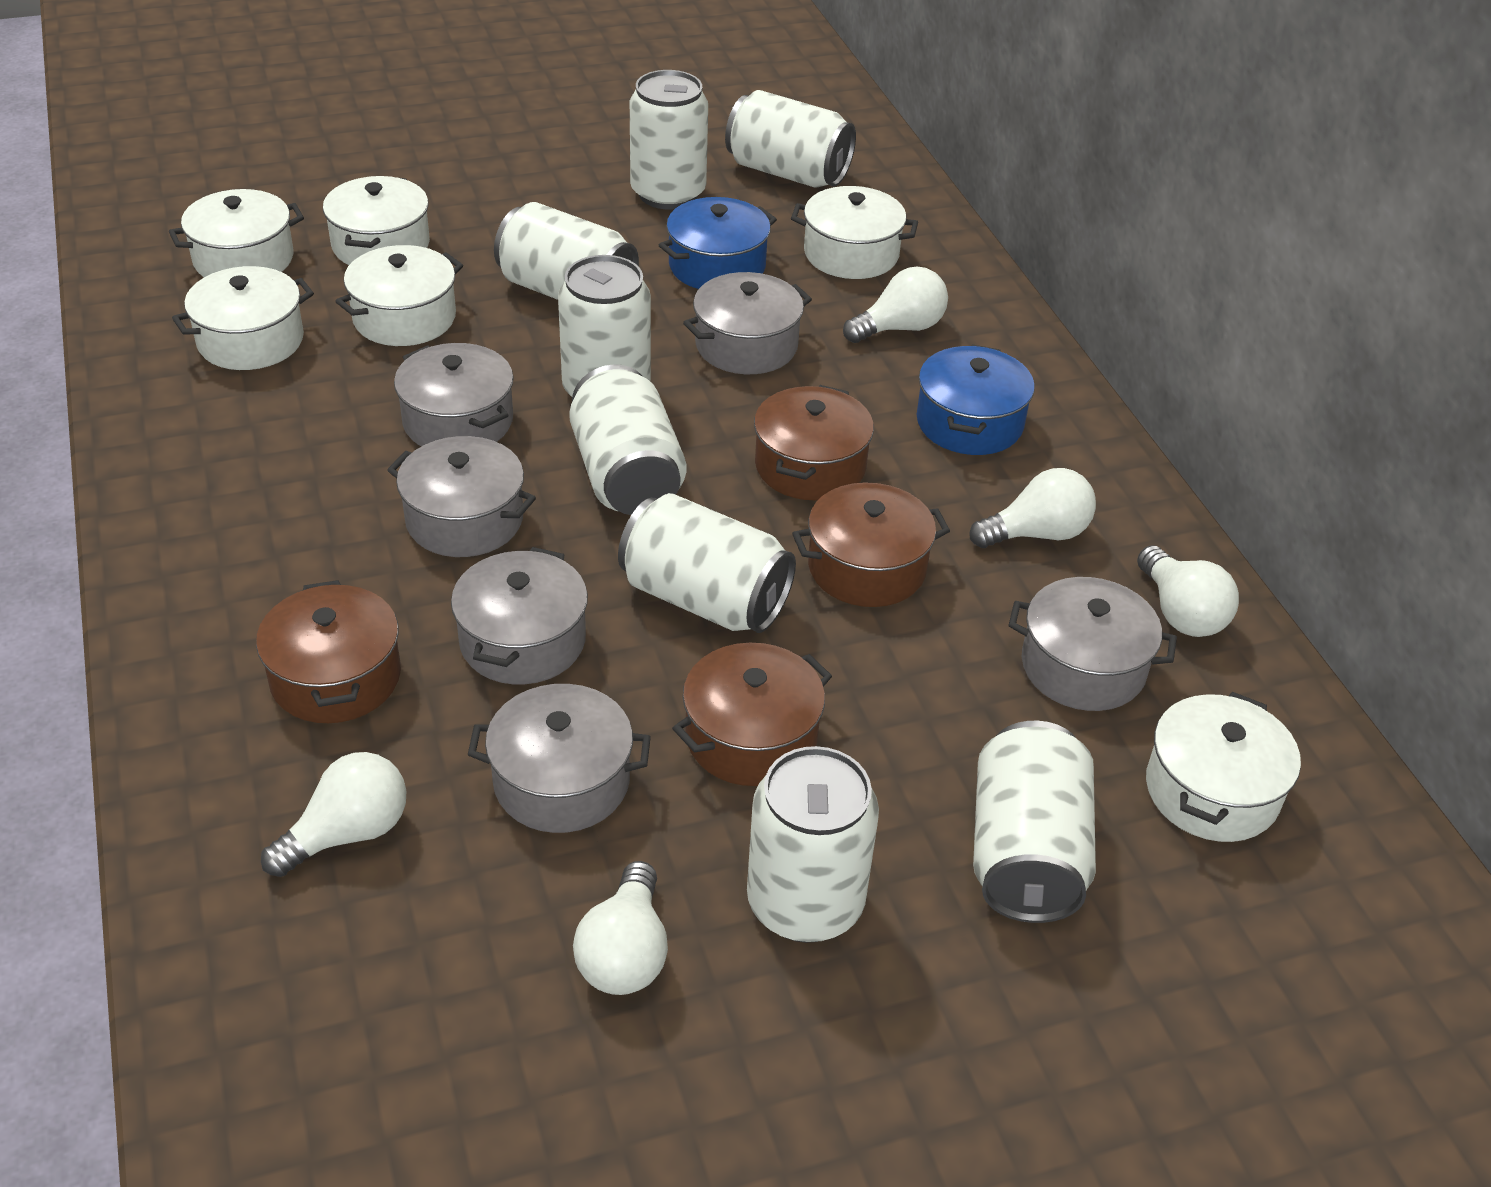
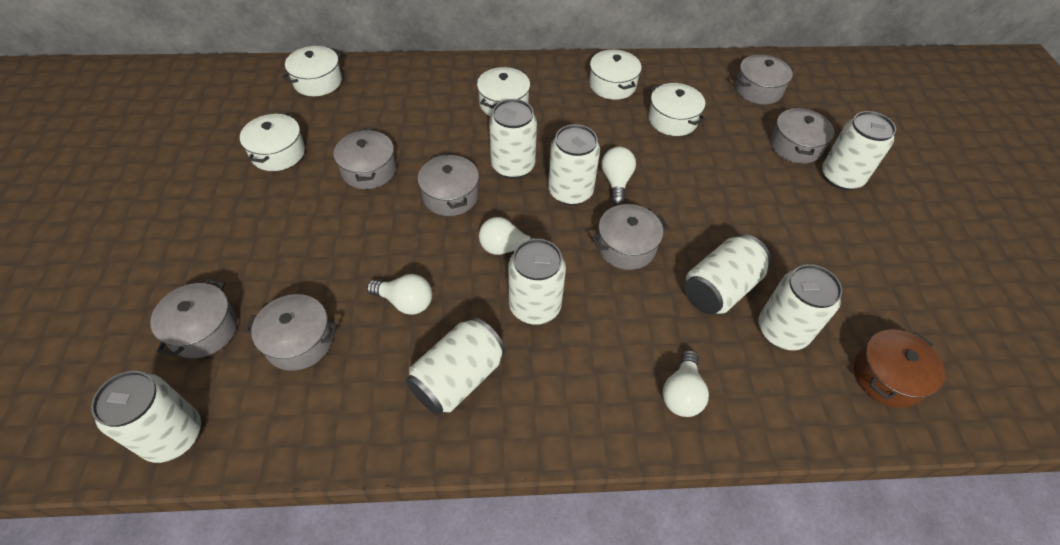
blue pot: 2 -> 0
brown pot: 4 -> 1
grey pot: 6 -> 7
white light bulb: 5 -> 4
white pot: 6 -> 5

